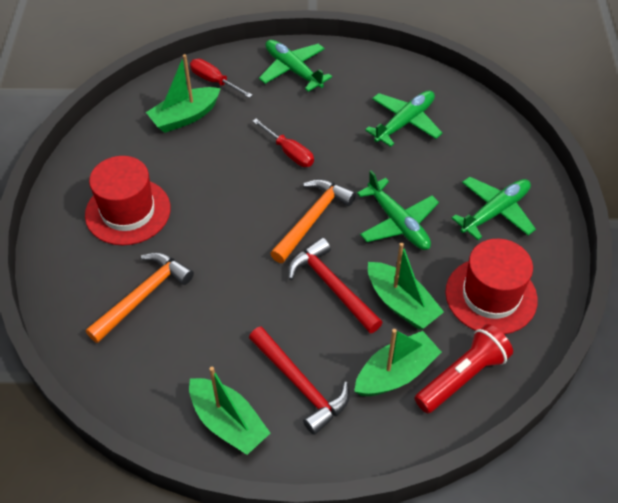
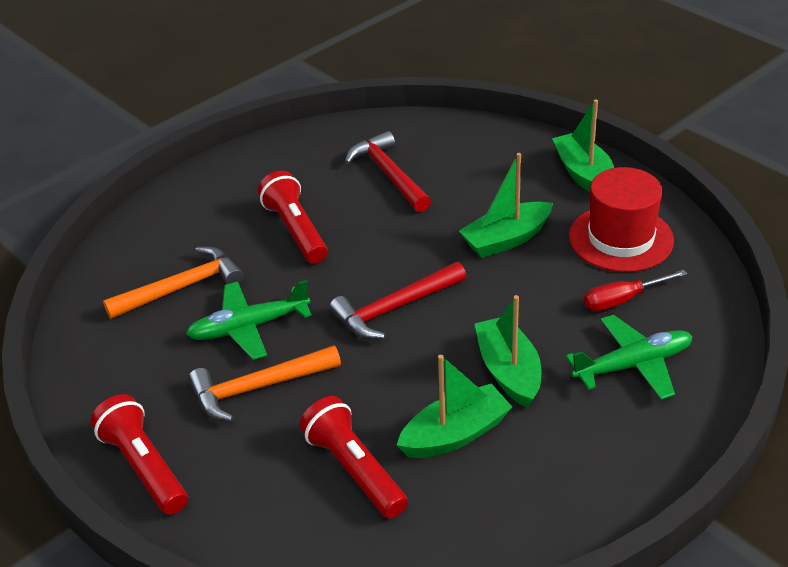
green plane: 4 -> 2
red flashlight: 1 -> 3
red hat: 2 -> 1
red screwdriver: 2 -> 1

